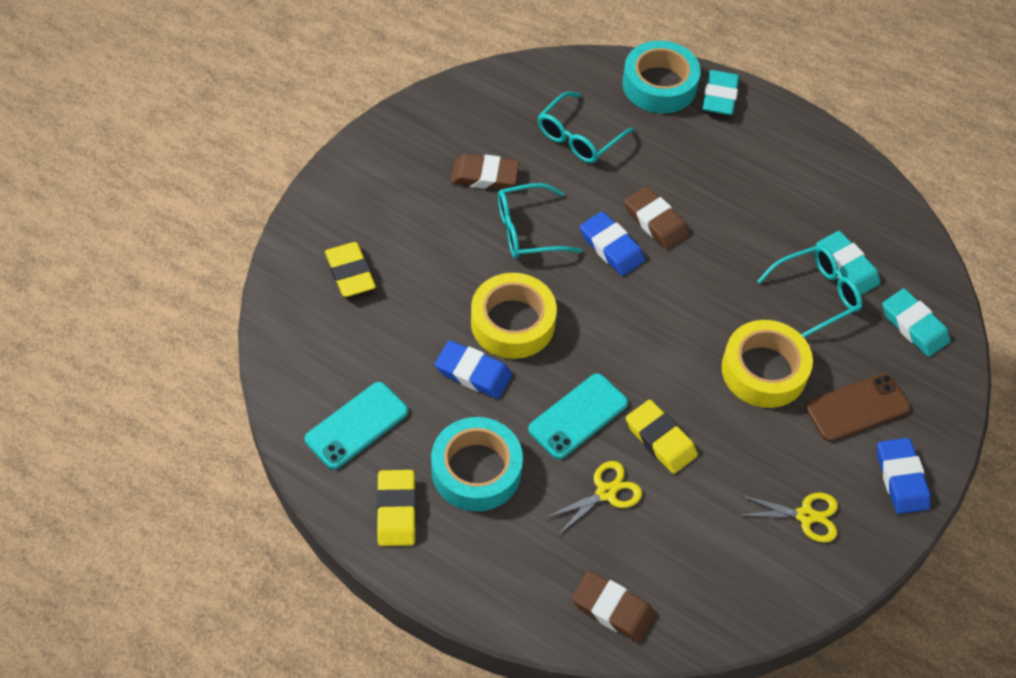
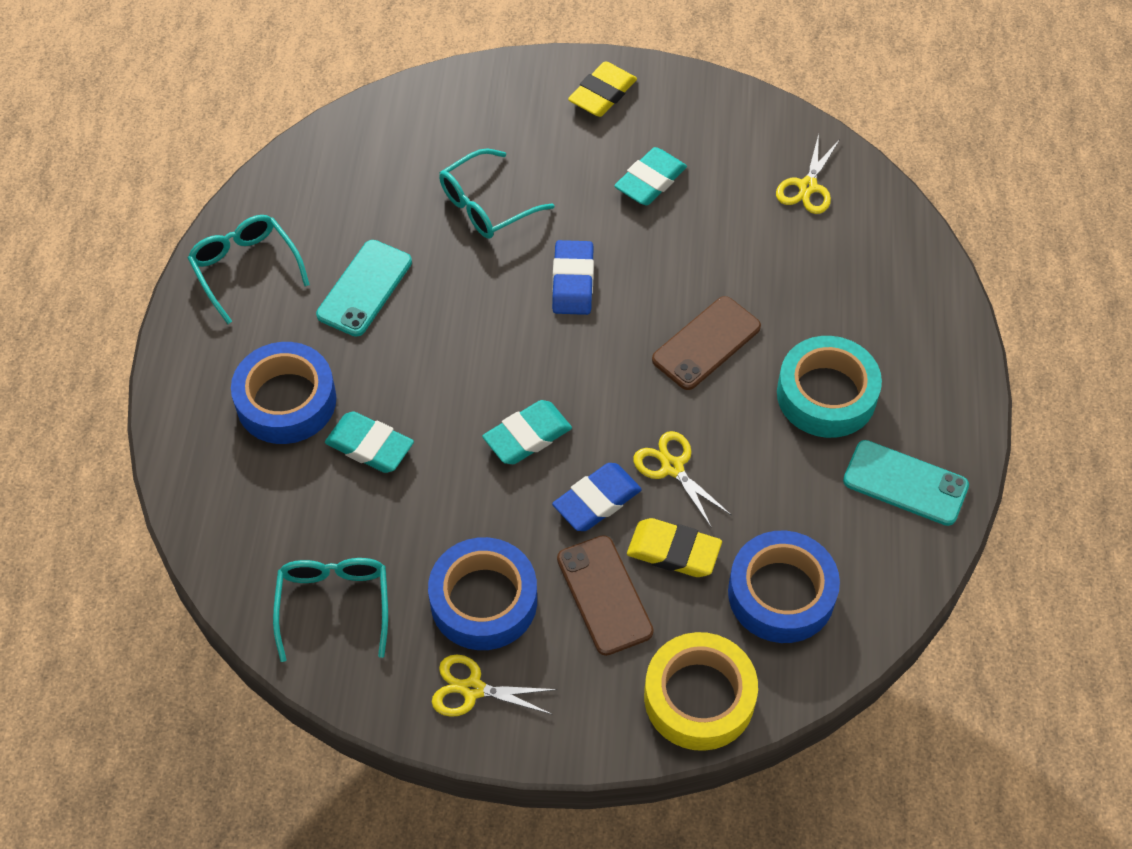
blue eraser: 3 -> 2
blue tape: 0 -> 3
brown eraser: 3 -> 0
brown phone: 1 -> 2
turquoise tape: 2 -> 1
yellow eraser: 3 -> 2
yellow scissors: 2 -> 3
yellow tape: 2 -> 1

